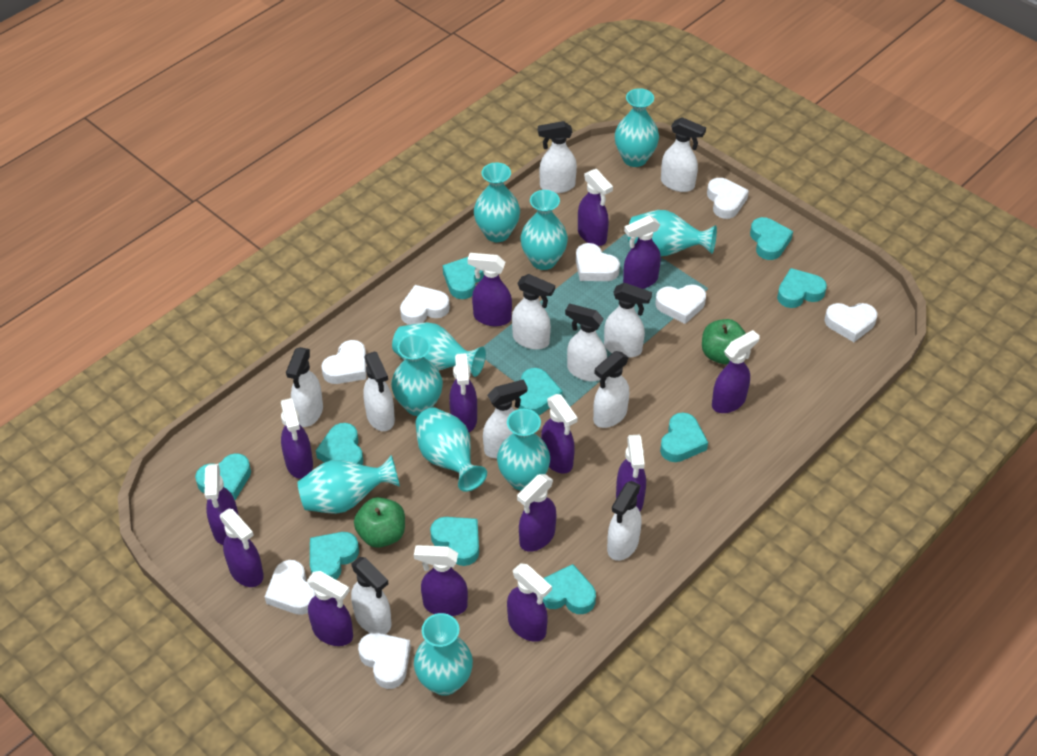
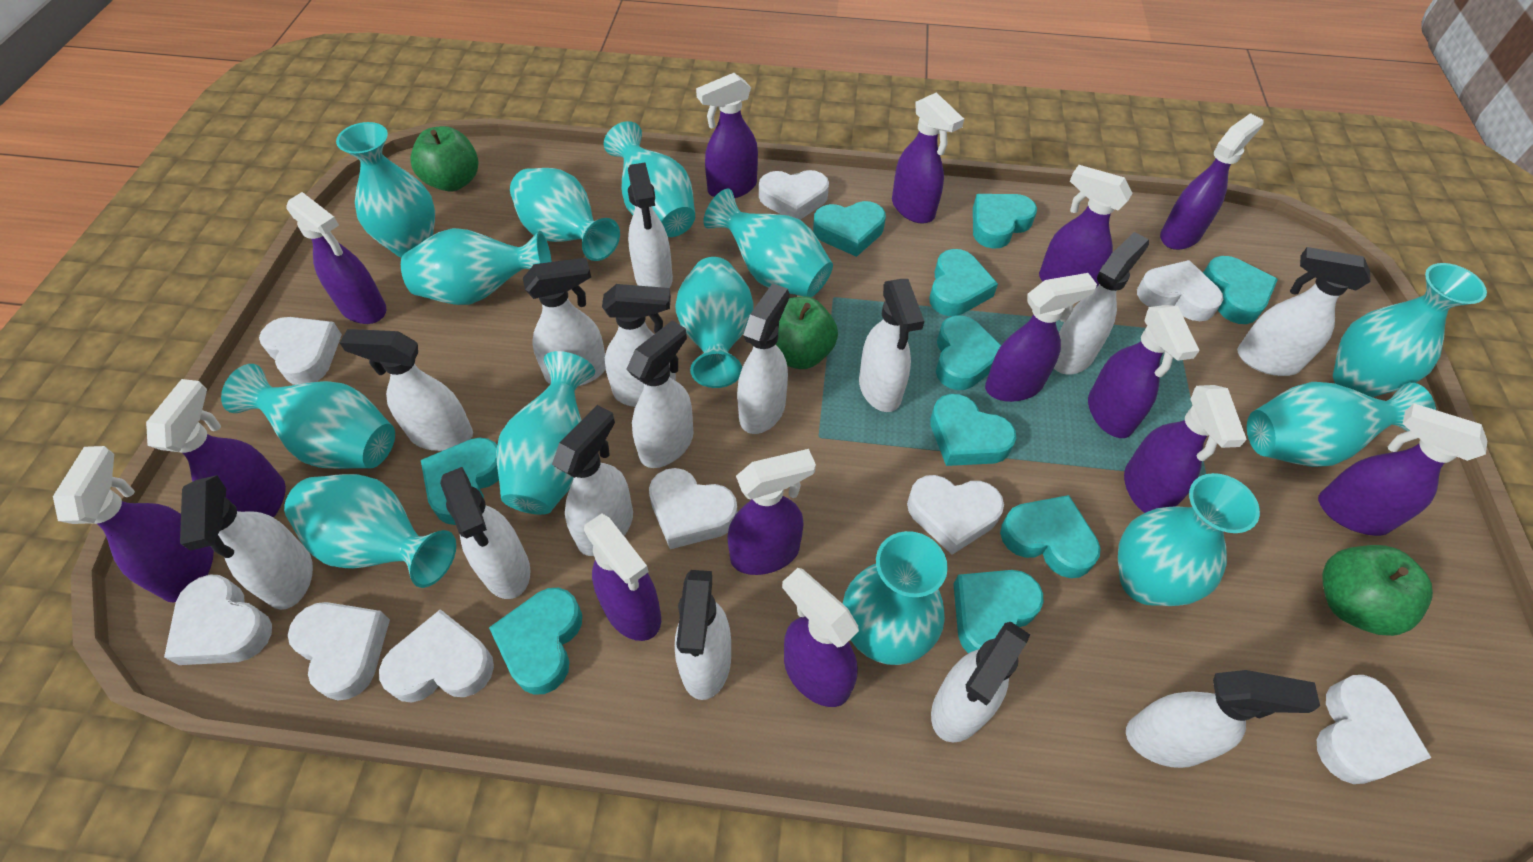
green apple: 2 -> 3
turquoise vase: 10 -> 13
white heart: 8 -> 9
white spray bottle: 11 -> 15

